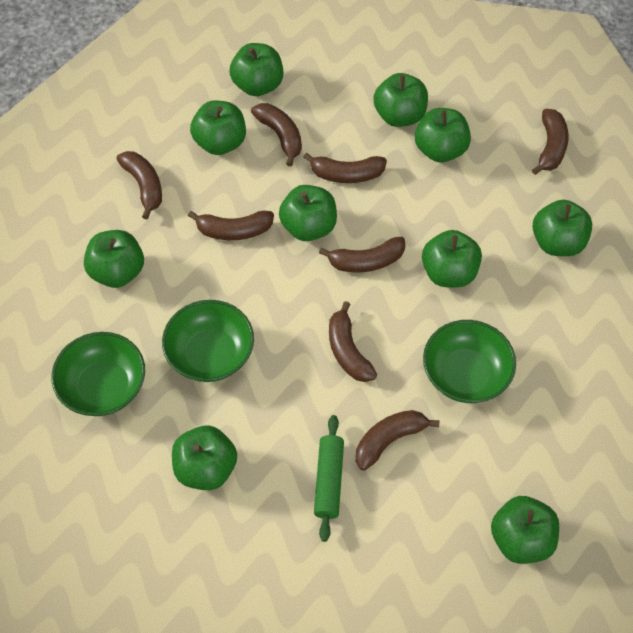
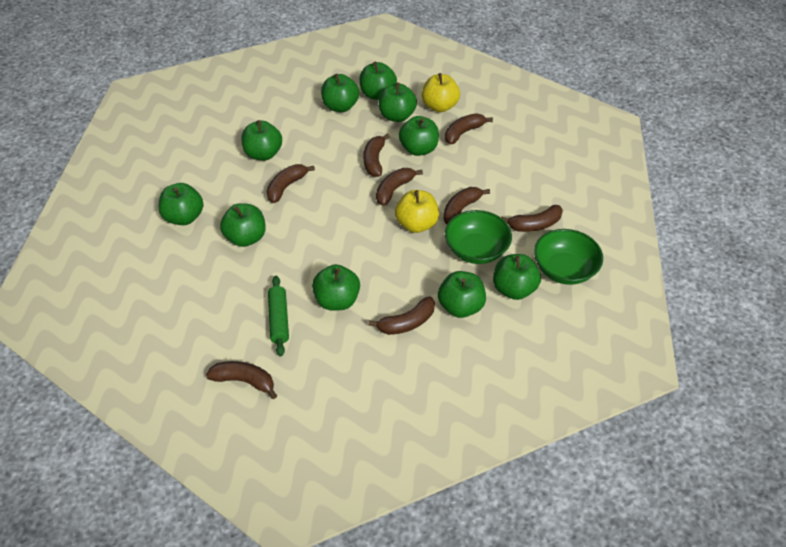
green bowl: 3 -> 2
yellow apple: 0 -> 2

